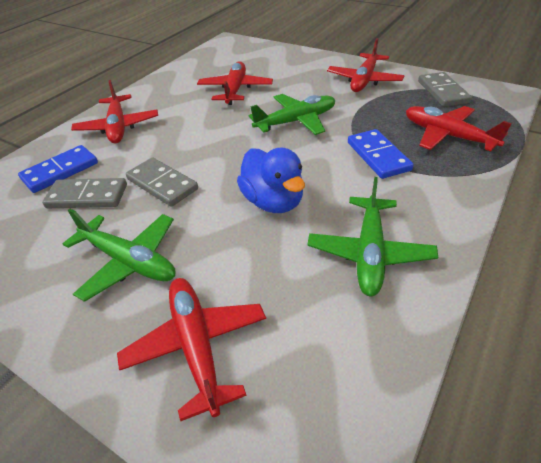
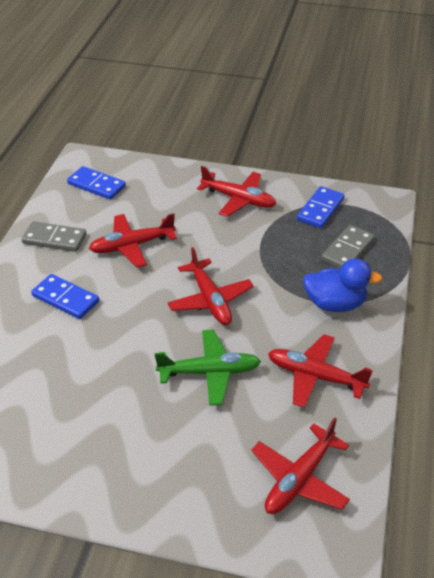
blue domino: 2 -> 3
green plane: 3 -> 1
grey domino: 3 -> 2

